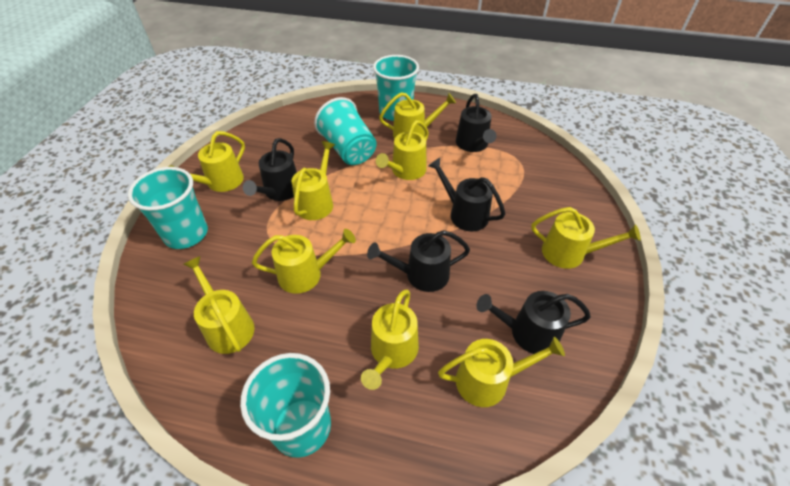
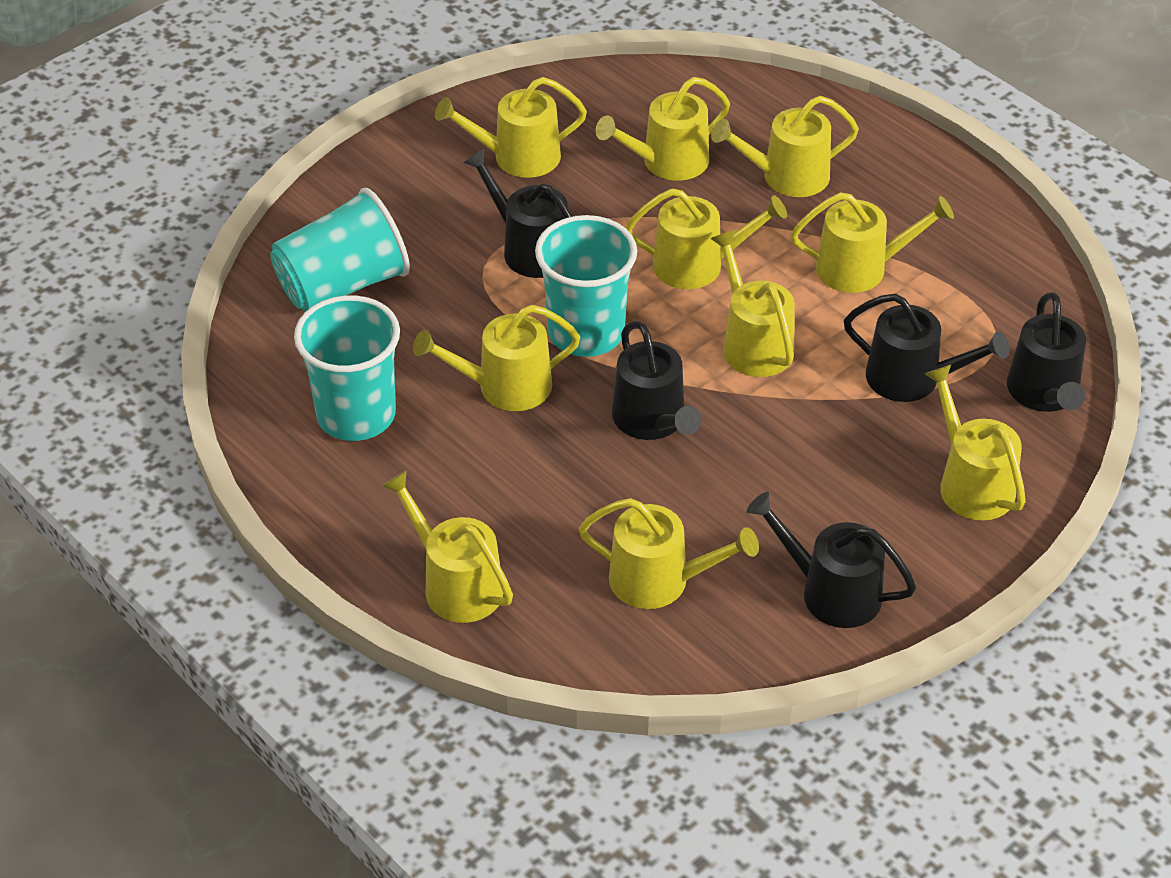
turquoise cup: 4 -> 3
yellow watering can: 9 -> 10

